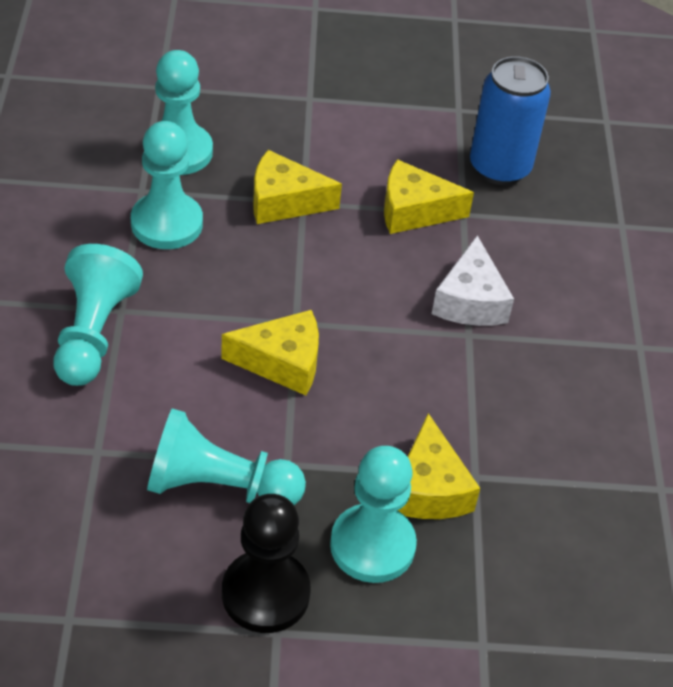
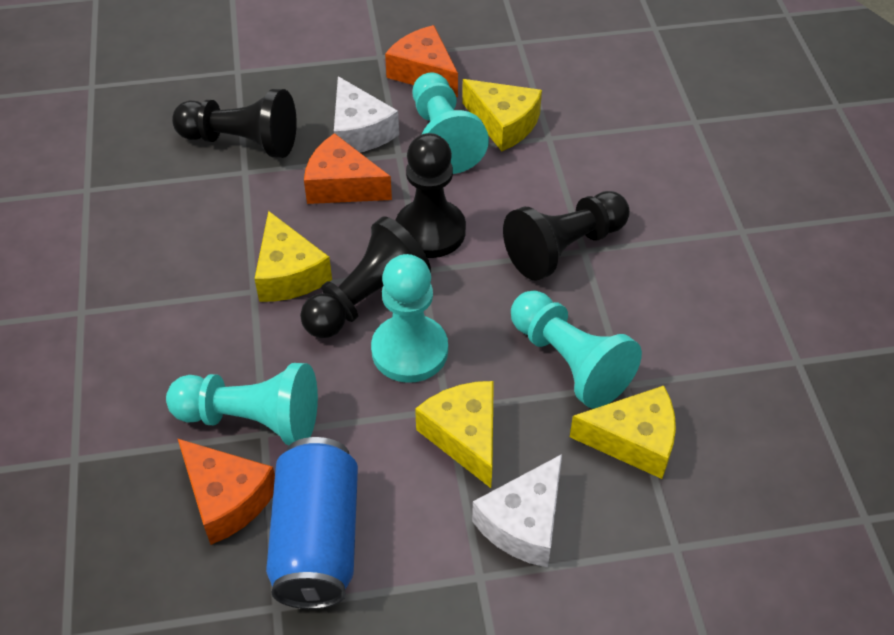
black pawn: 1 -> 4
orange cheese: 0 -> 3
turquoise pawn: 5 -> 4
white cheese: 1 -> 2

